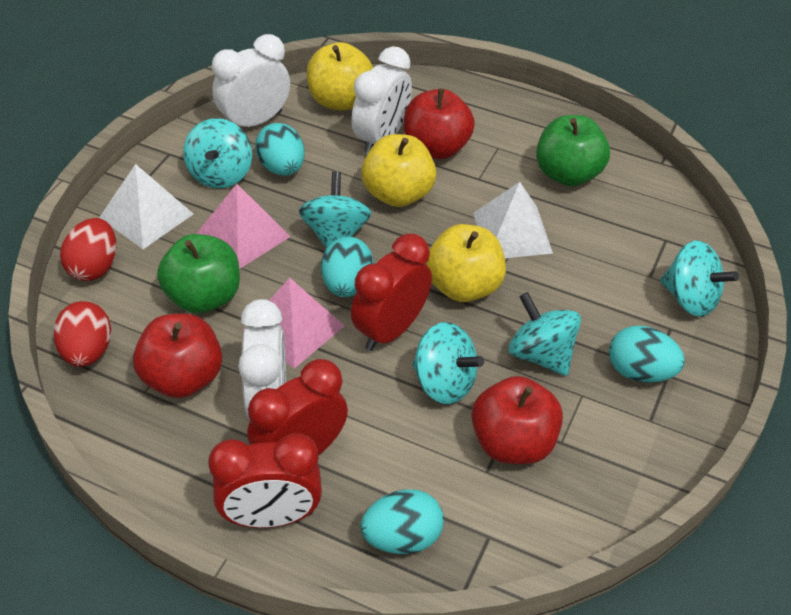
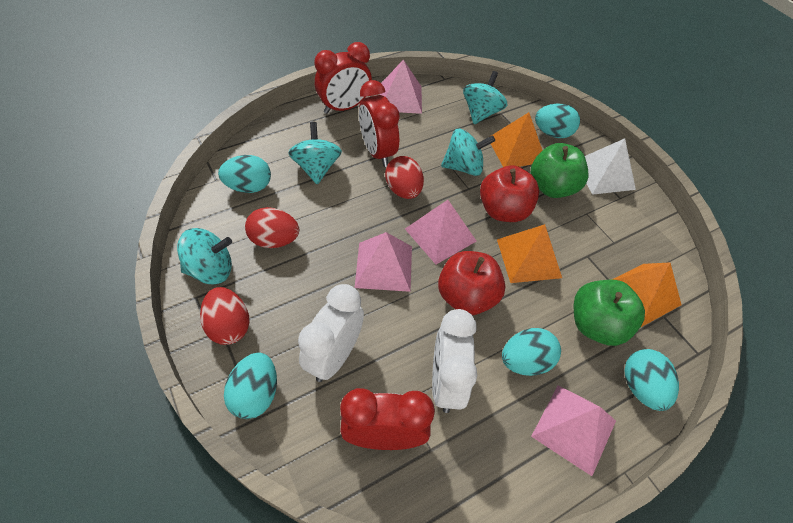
orange pyramid: 0 -> 3
pink pyramid: 2 -> 4
red apple: 3 -> 2
red egg: 2 -> 3
turquoise egg: 4 -> 5
turquoise spinning top: 5 -> 4
white clock: 3 -> 2
white pyramid: 2 -> 1
yellow apple: 3 -> 0

